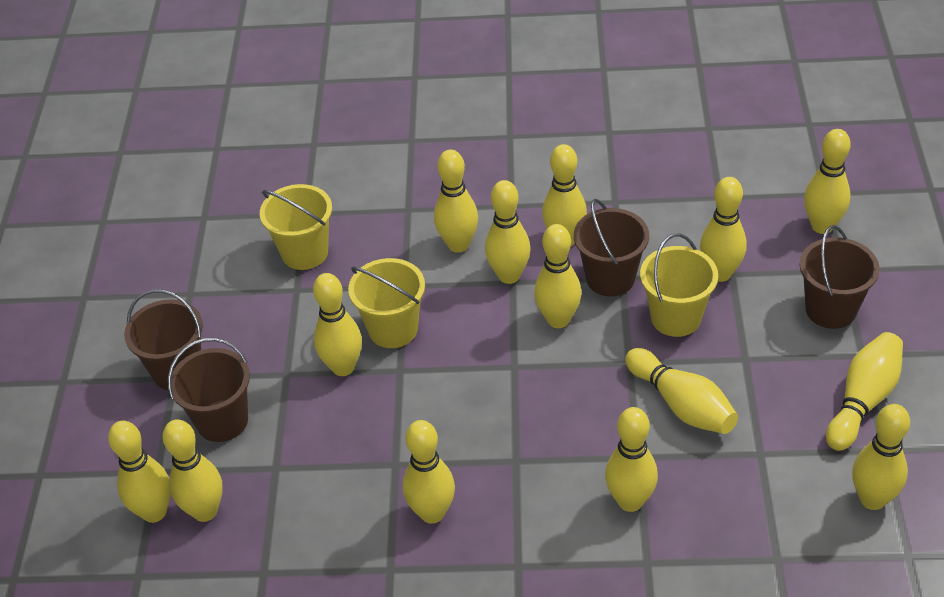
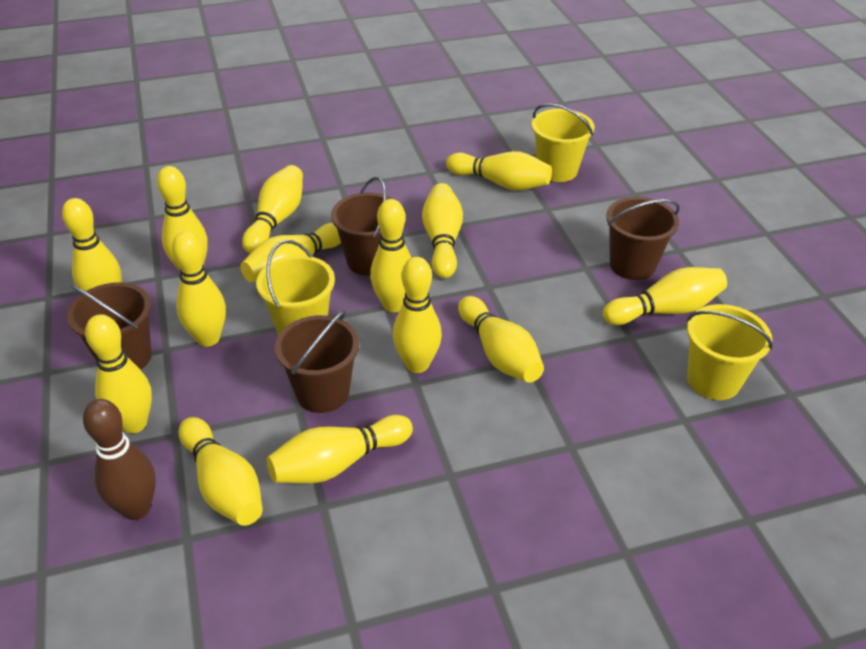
brown bowling pin: 0 -> 1

